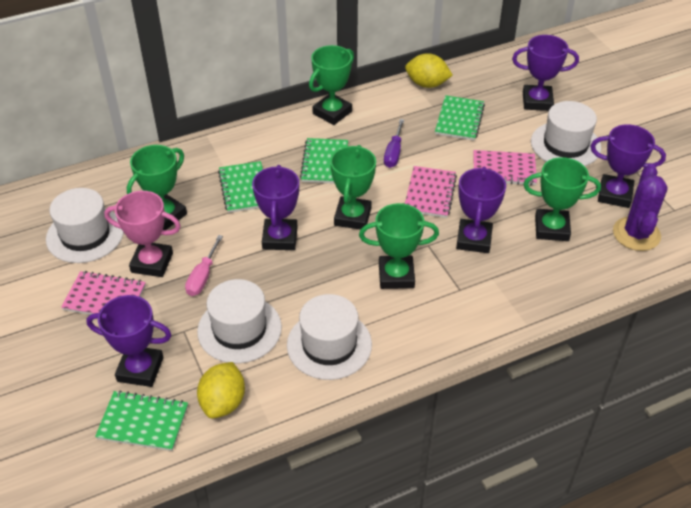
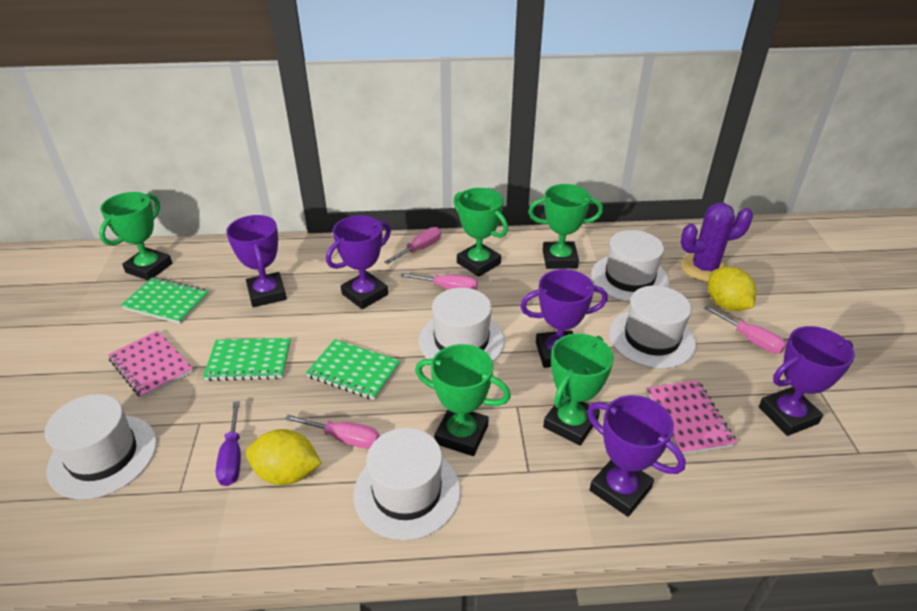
green notebook: 4 -> 3
pink notebook: 3 -> 2
pink screwdriver: 1 -> 4
pink trophy: 1 -> 0
white hat: 4 -> 5

